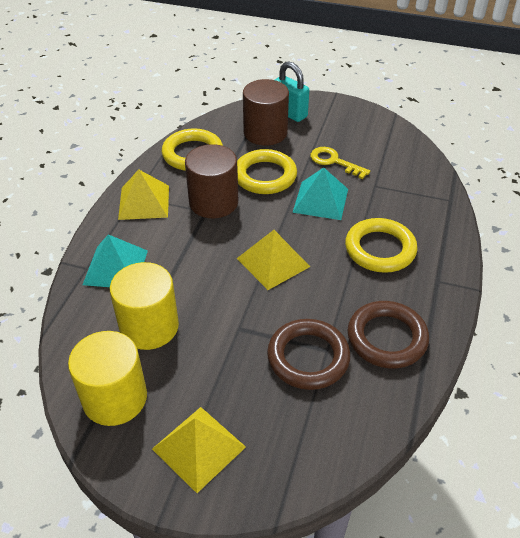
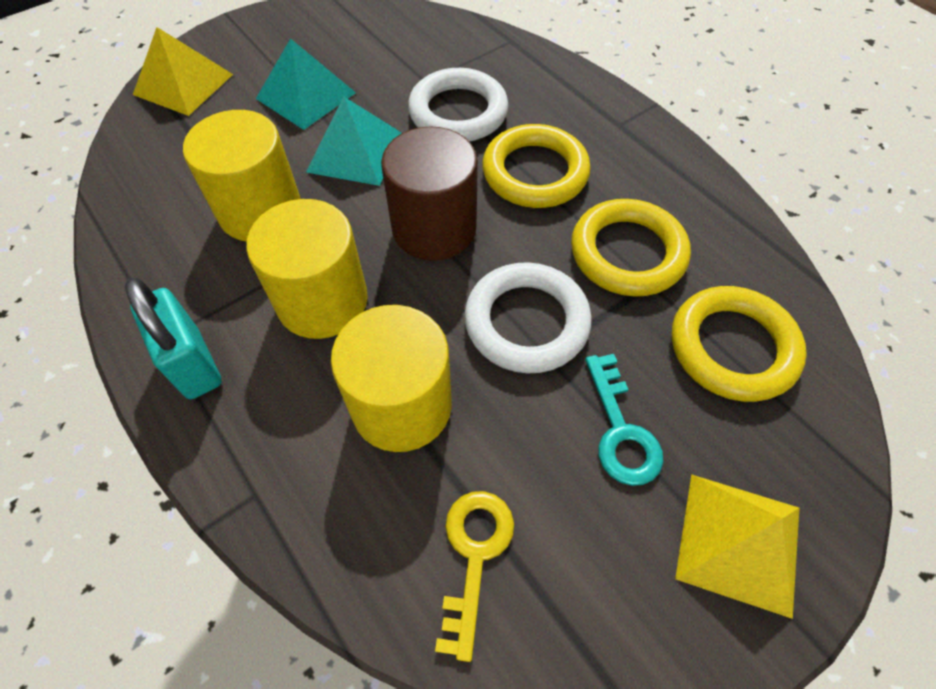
brown cylinder: 2 -> 1
brown ring: 2 -> 0
turquoise key: 0 -> 1
white ring: 0 -> 2
yellow cylinder: 2 -> 3
yellow pyramid: 3 -> 2

